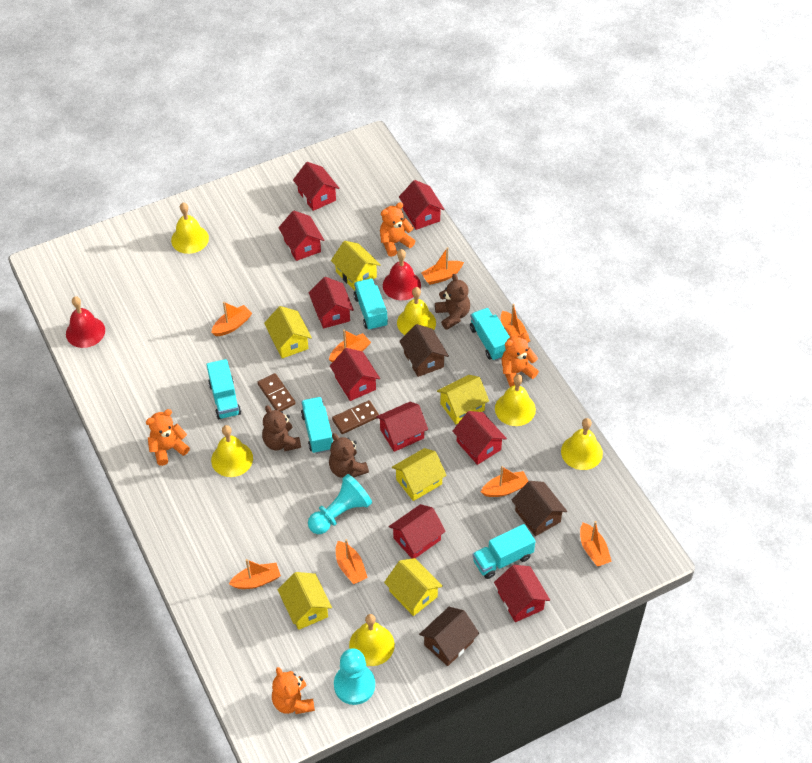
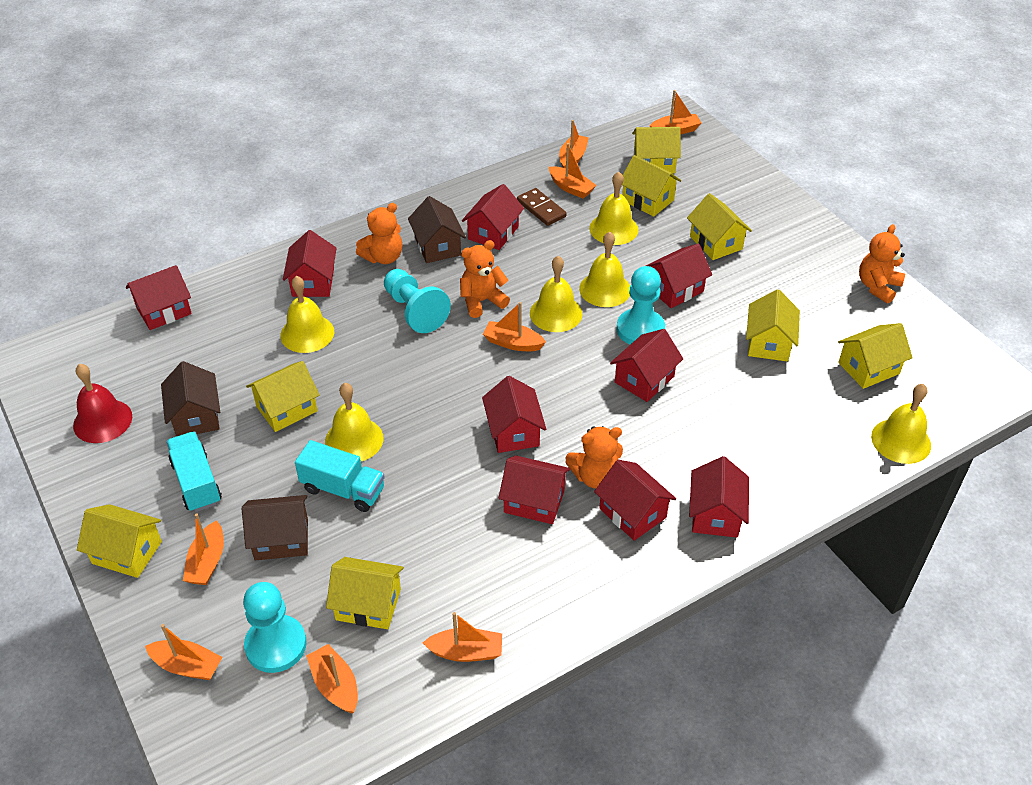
brown domino: 2 -> 1
brown teddy bear: 3 -> 0
red bell: 2 -> 1
turquoise pawn: 2 -> 3
turquoise truck: 5 -> 2
yellow house: 6 -> 8

